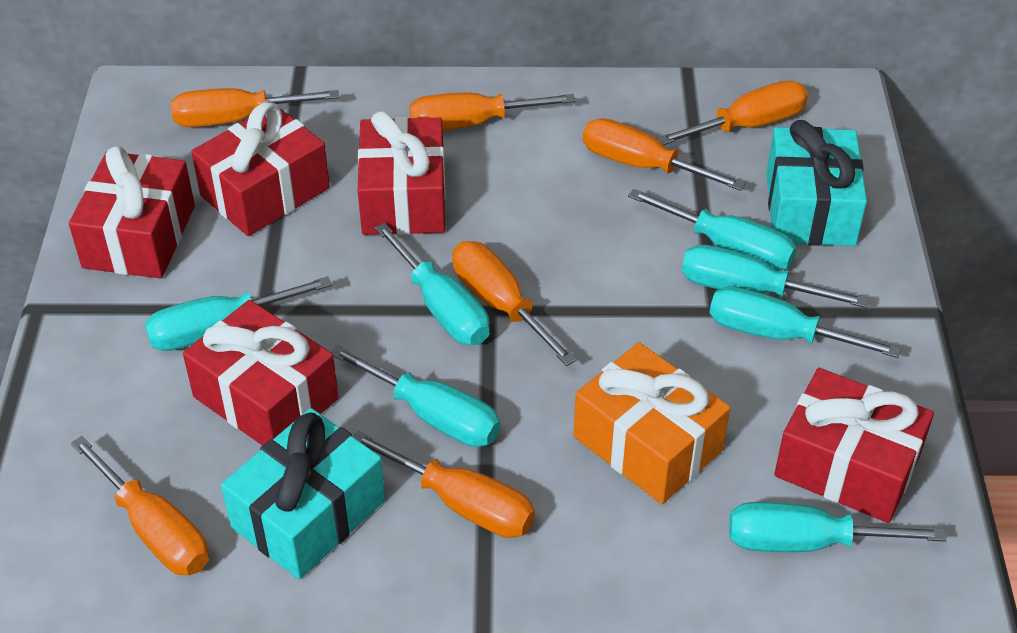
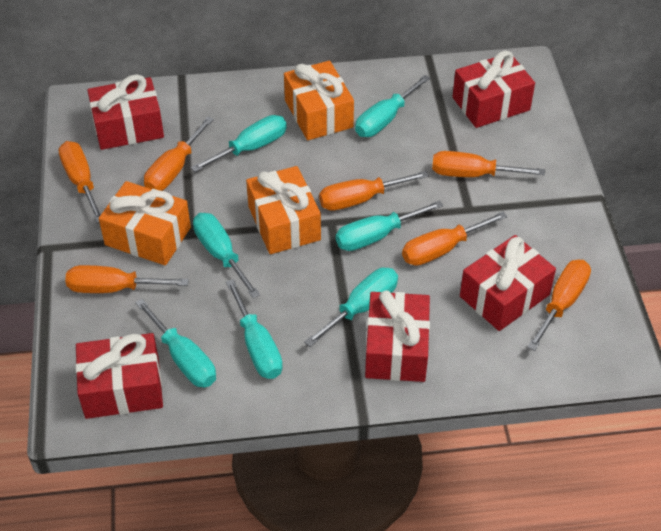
orange gift: 1 -> 3
turquoise gift: 2 -> 0

